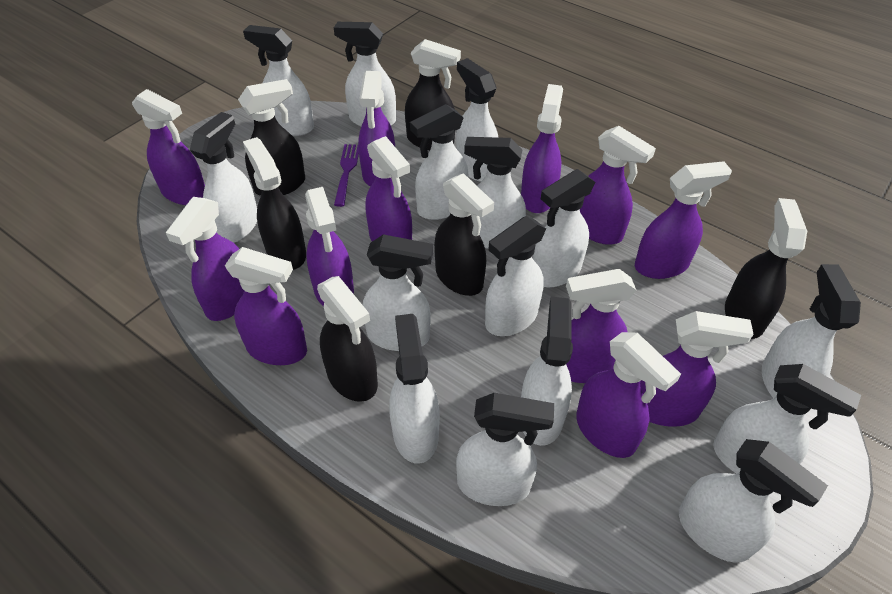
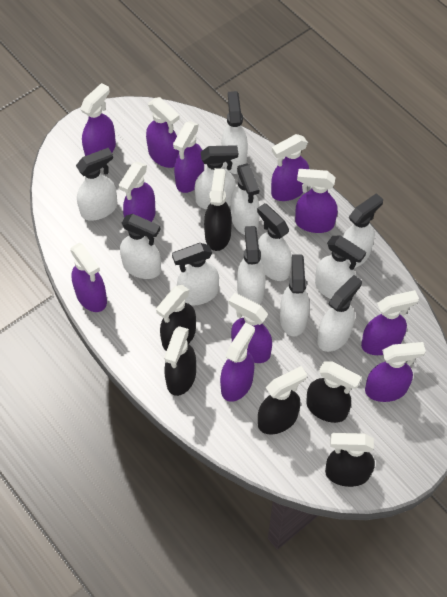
purple fork: 1 -> 0
purple spray bottle: 12 -> 11
white spray bottle: 15 -> 12

